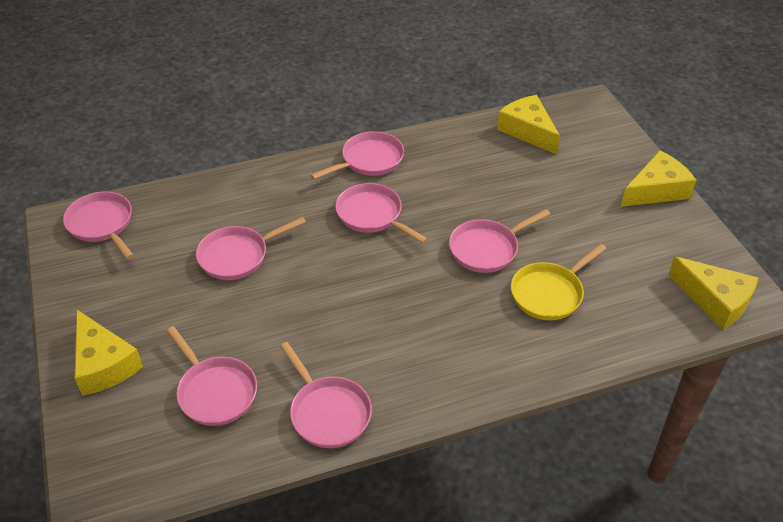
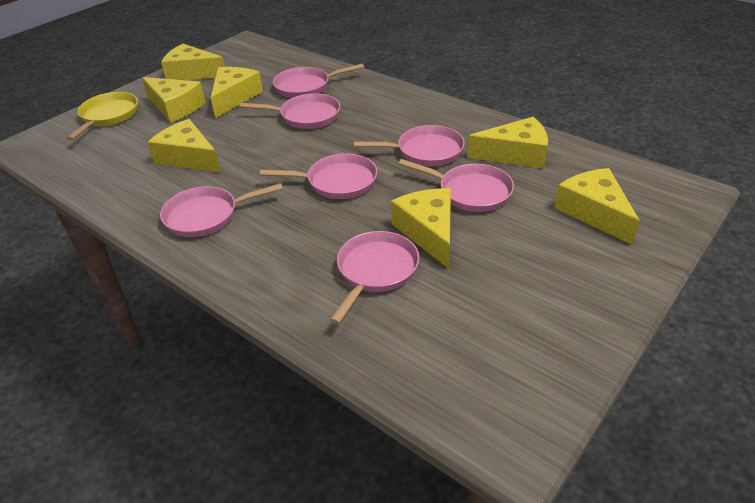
yellow cheese: 4 -> 7

